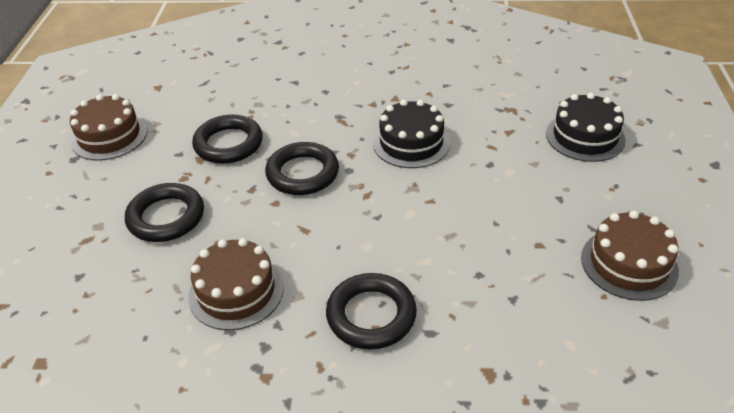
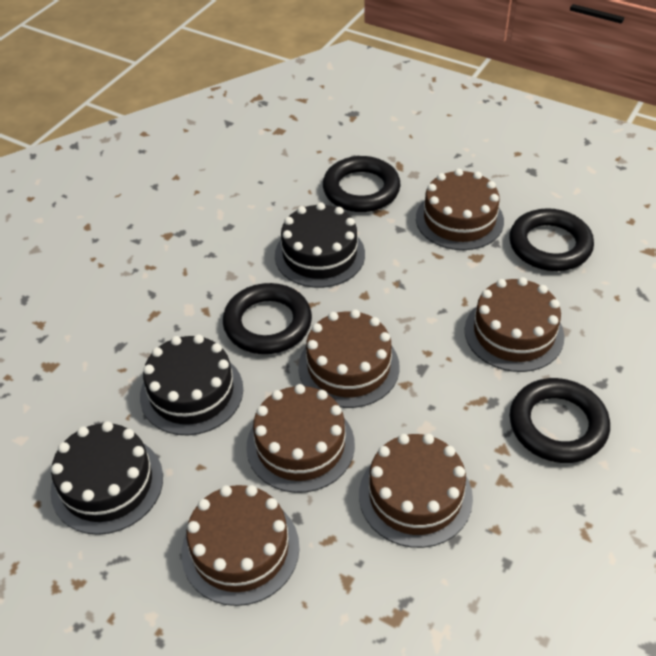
black cake: 2 -> 3
brown cake: 3 -> 6

